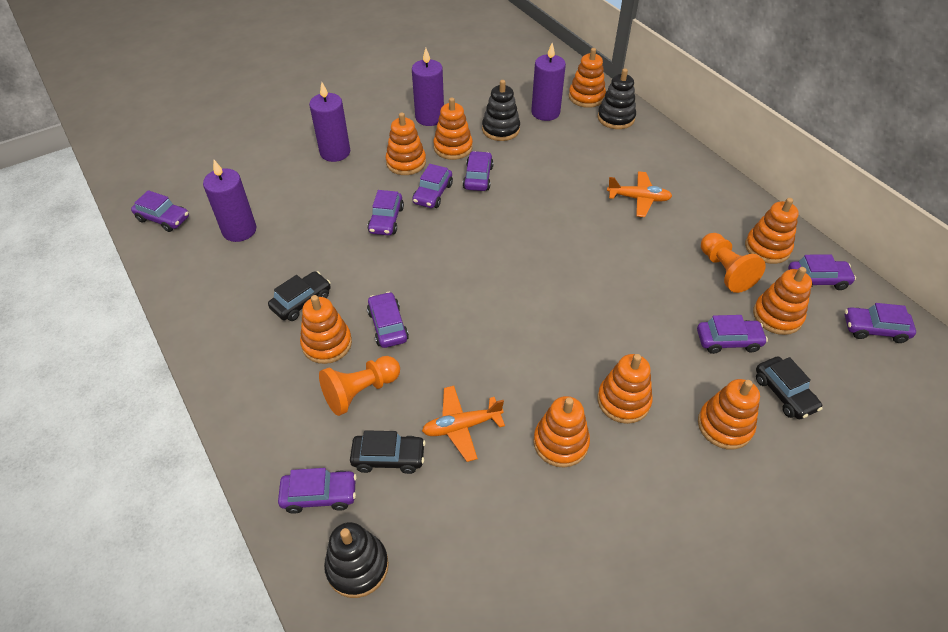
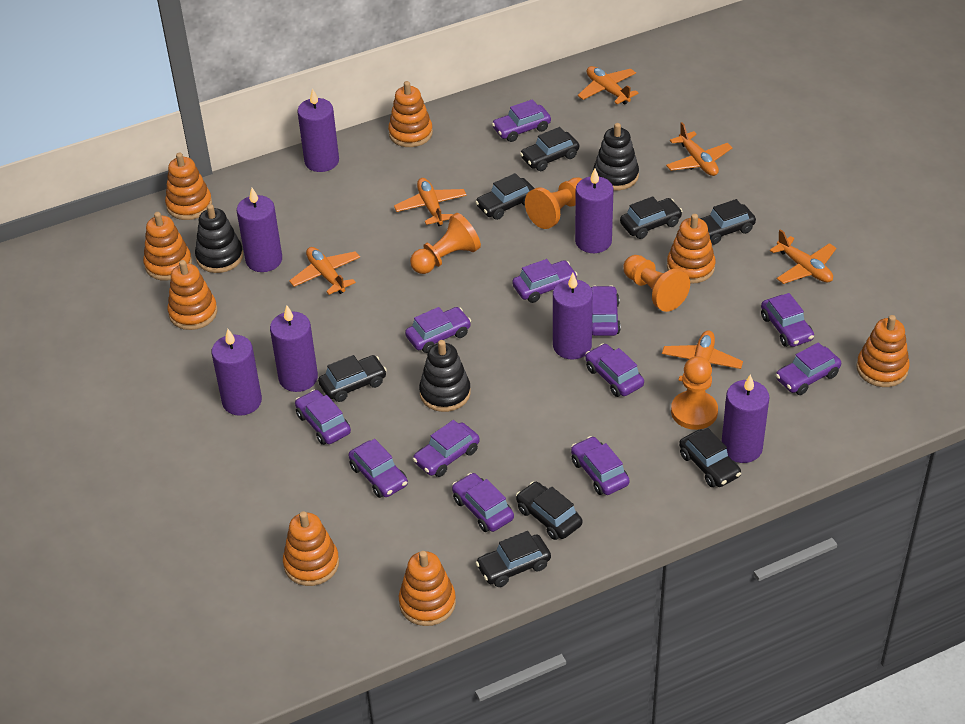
black car: 3 -> 8
orange pawn: 2 -> 4
orange plane: 2 -> 6
orange stacking toy: 9 -> 8
purple candle: 4 -> 7
purple car: 9 -> 12

